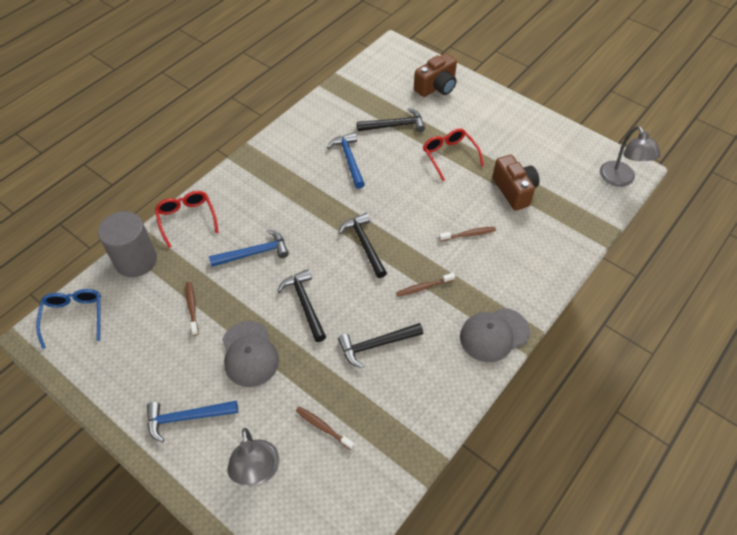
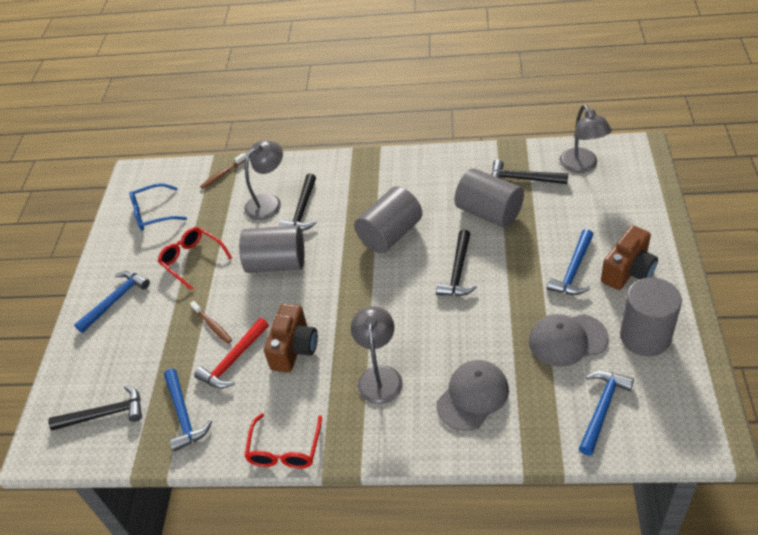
blue hammer: 3 -> 4
brown toothbrush: 4 -> 2
grey cylinder: 1 -> 4
grey lamp: 2 -> 3
red hammer: 0 -> 1

